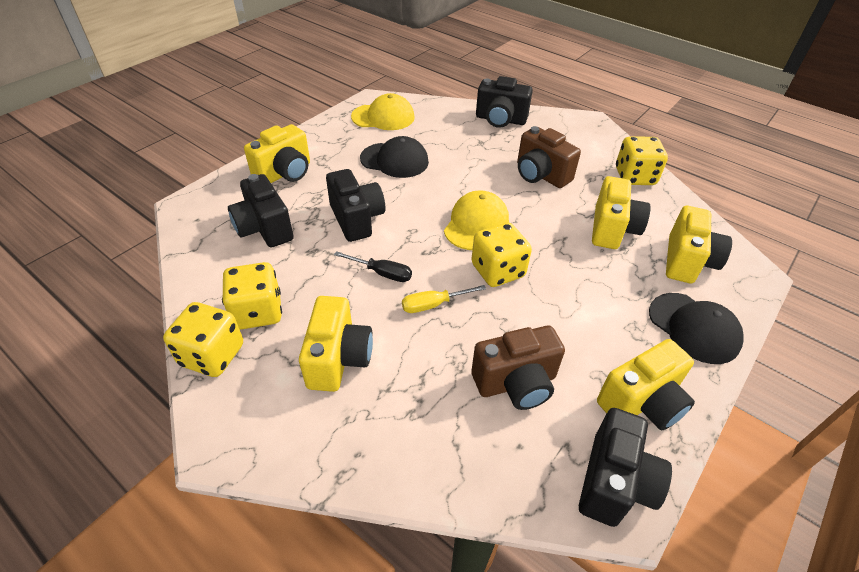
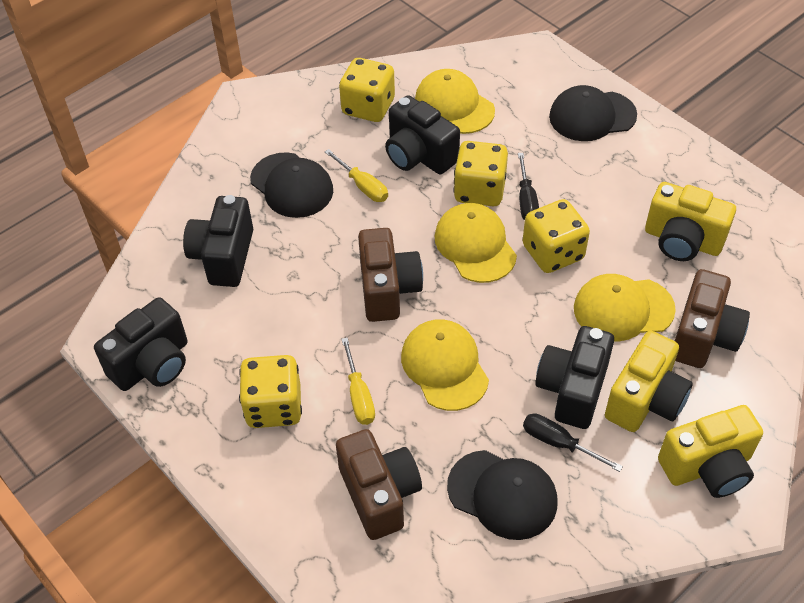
black cap: 2 -> 3
black screwdriver: 1 -> 2
brown camera: 2 -> 3
yellow camera: 5 -> 3
yellow cap: 2 -> 4
yellow screwdriver: 1 -> 2

